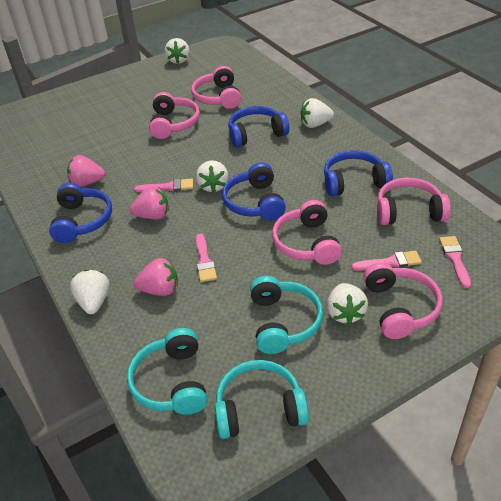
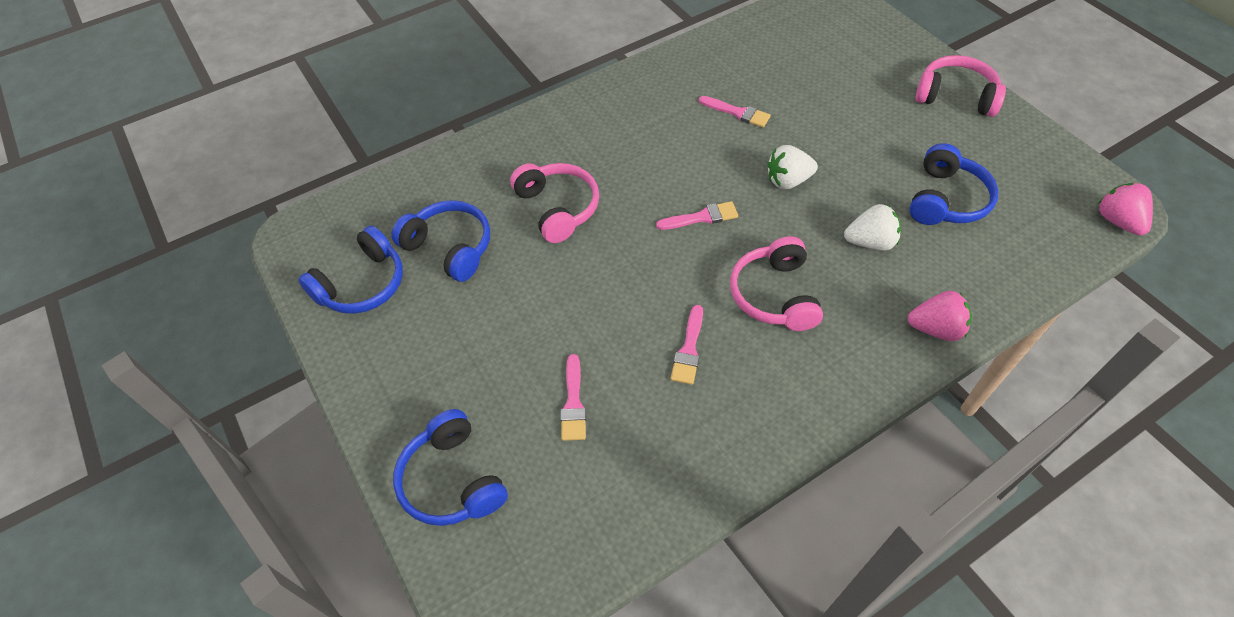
pink headphones: 5 -> 3
pink strawberry: 3 -> 2
turquoise headphones: 3 -> 0
white strawberry: 5 -> 2

